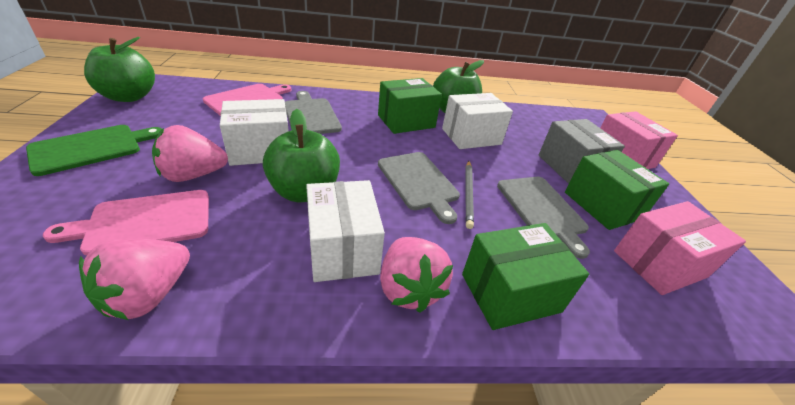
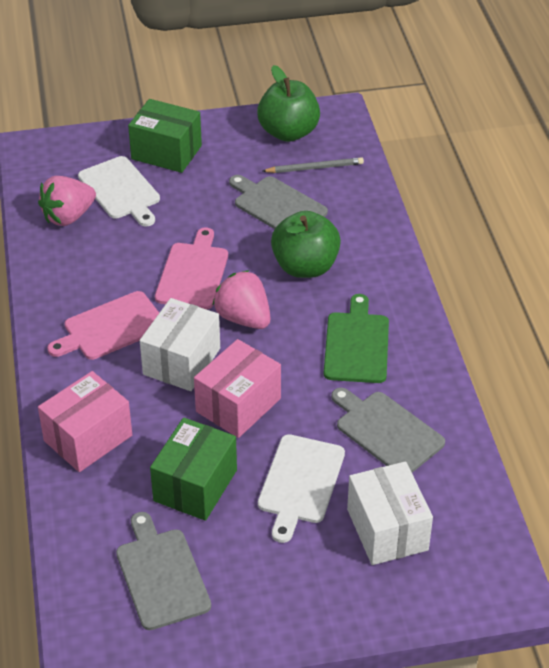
green apple: 3 -> 2
green box: 3 -> 2
grey box: 1 -> 0
pink strawberry: 3 -> 2
white box: 3 -> 2
white cutting board: 0 -> 2

